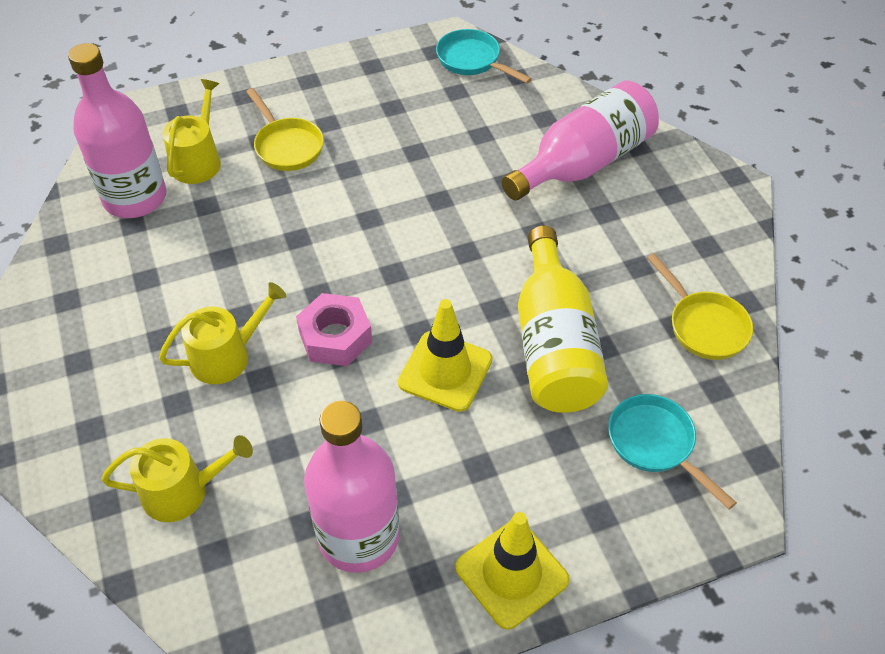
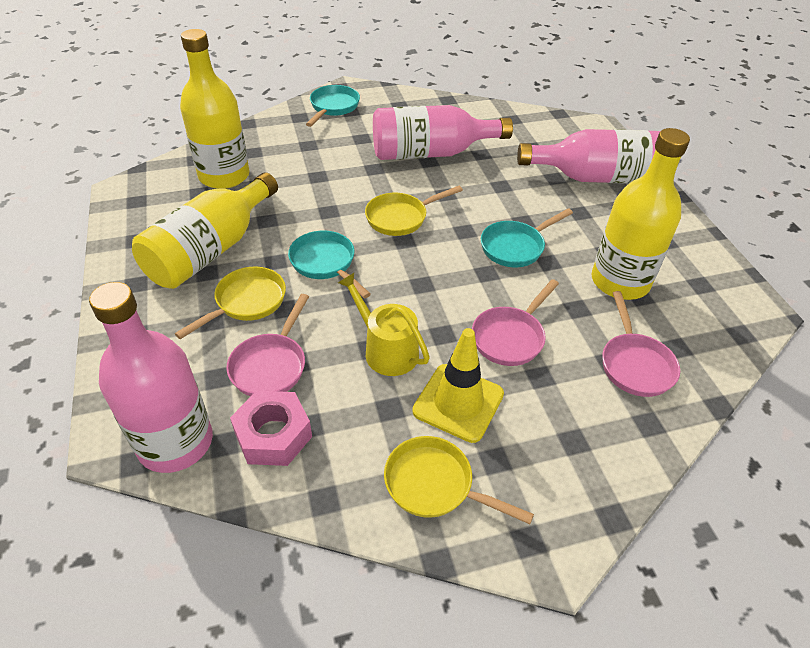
pink pan: 0 -> 3
turquoise pan: 2 -> 3
yellow bottle: 1 -> 3
yellow pan: 2 -> 3
yellow traffic cone: 2 -> 1
yellow watering can: 3 -> 1

